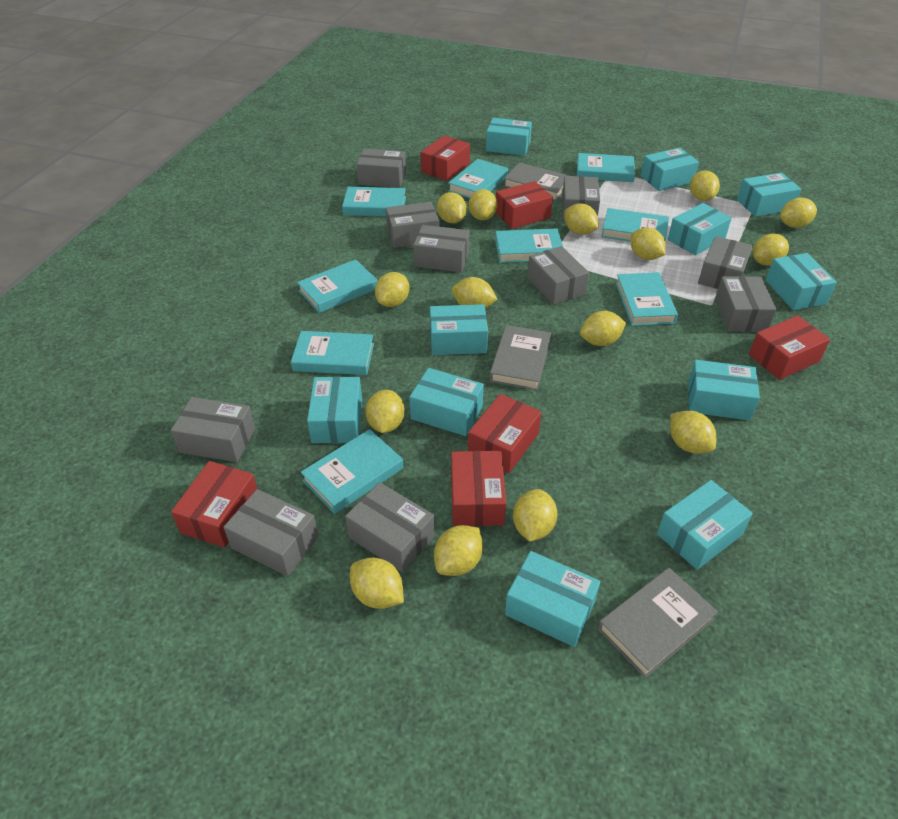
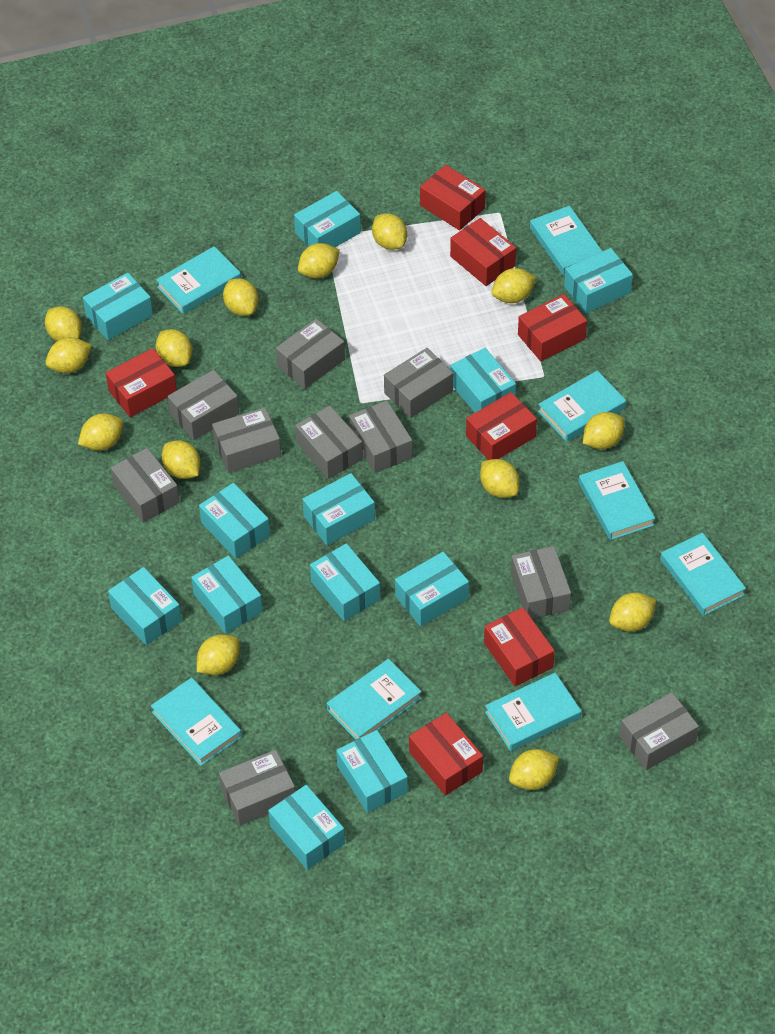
grey book: 3 -> 0
red box: 6 -> 7
turquoise book: 9 -> 8
turquoise box: 11 -> 12
yellow lemon: 15 -> 14

